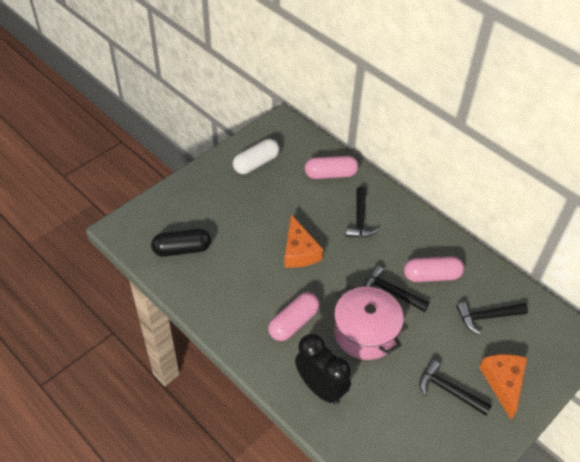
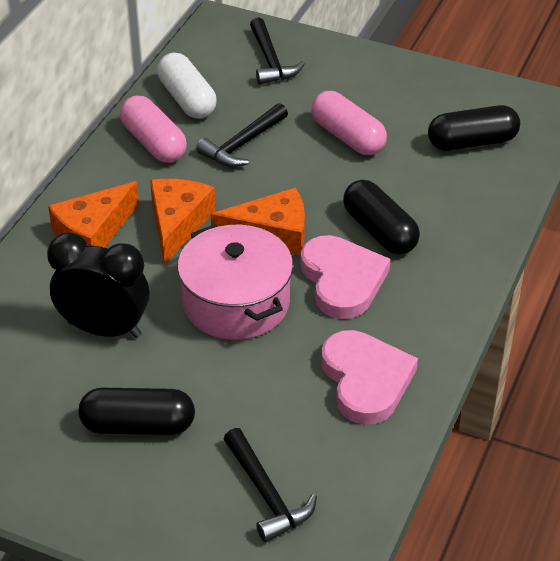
black capsule: 1 -> 3
black hammer: 4 -> 3
orange cheese: 2 -> 3
pink capsule: 3 -> 2
pink heart: 0 -> 2

